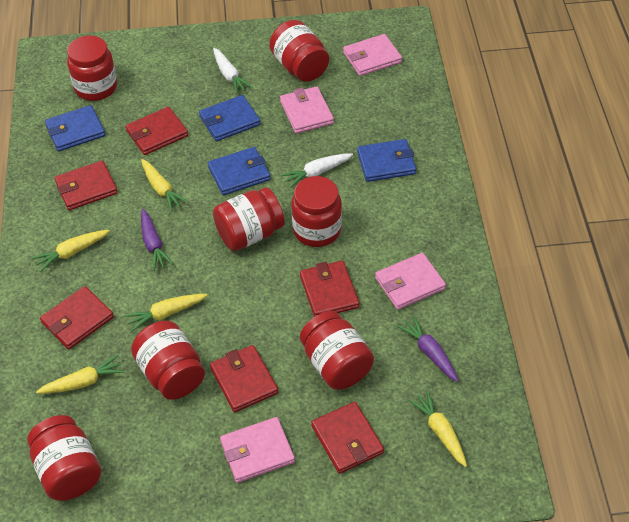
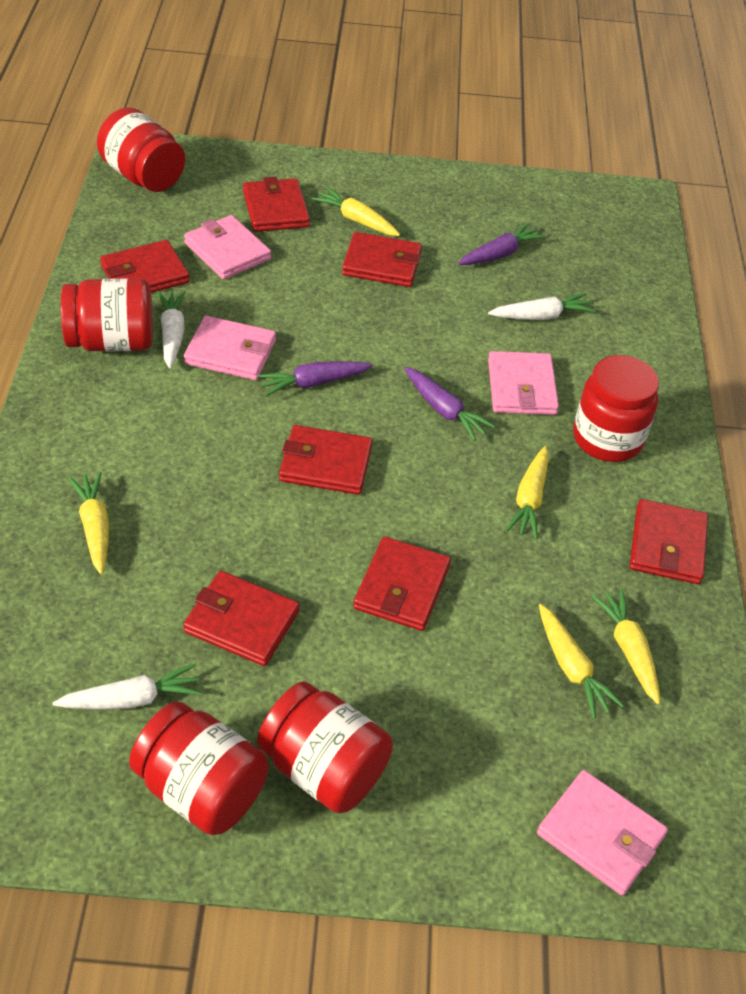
blue wallet: 4 -> 0
purple carrot: 2 -> 3
red jar: 7 -> 5
red wallet: 6 -> 7
white carrot: 2 -> 3

